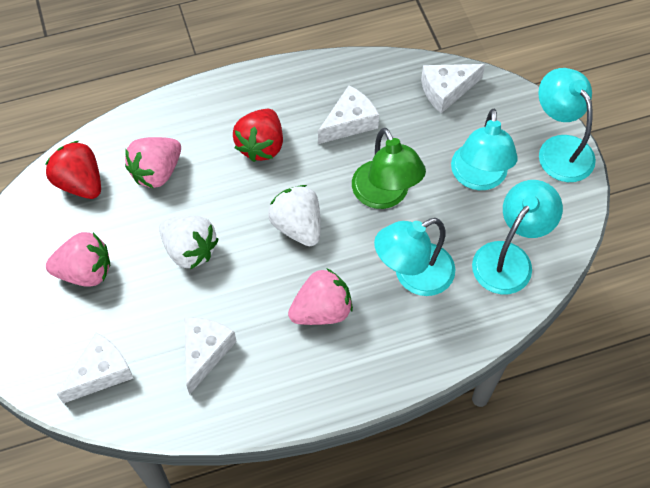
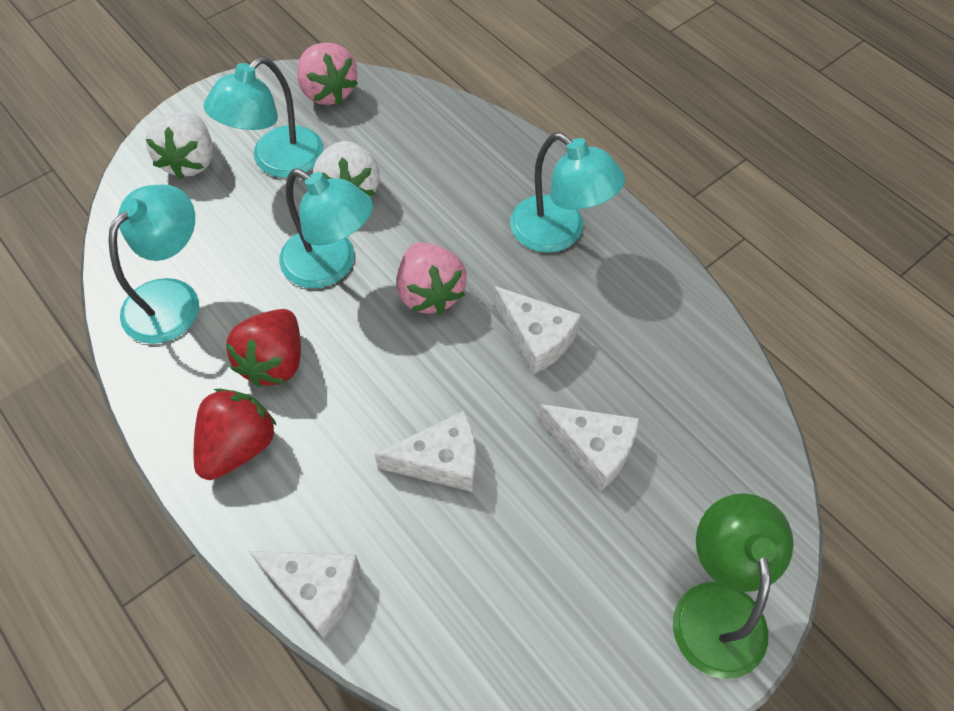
pink strawberry: 3 -> 2

